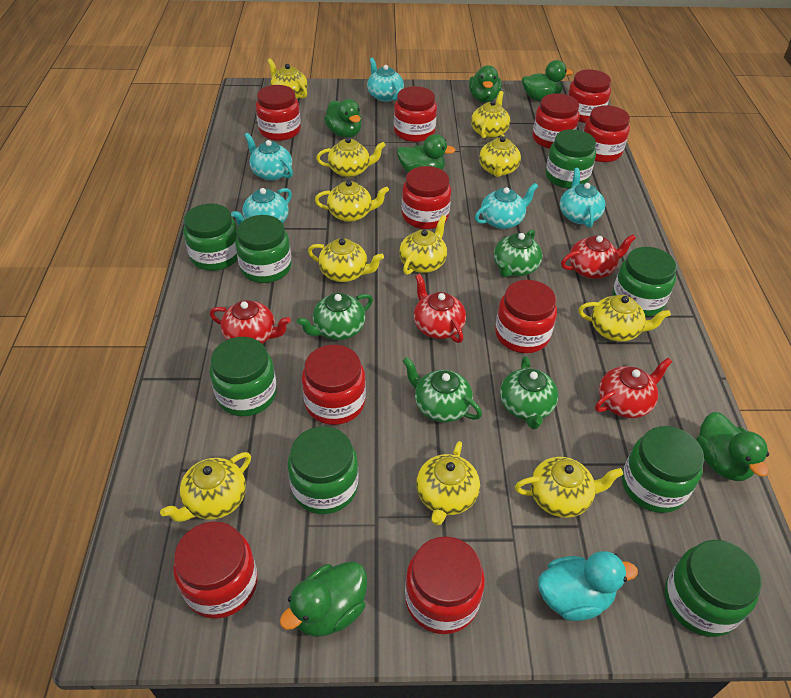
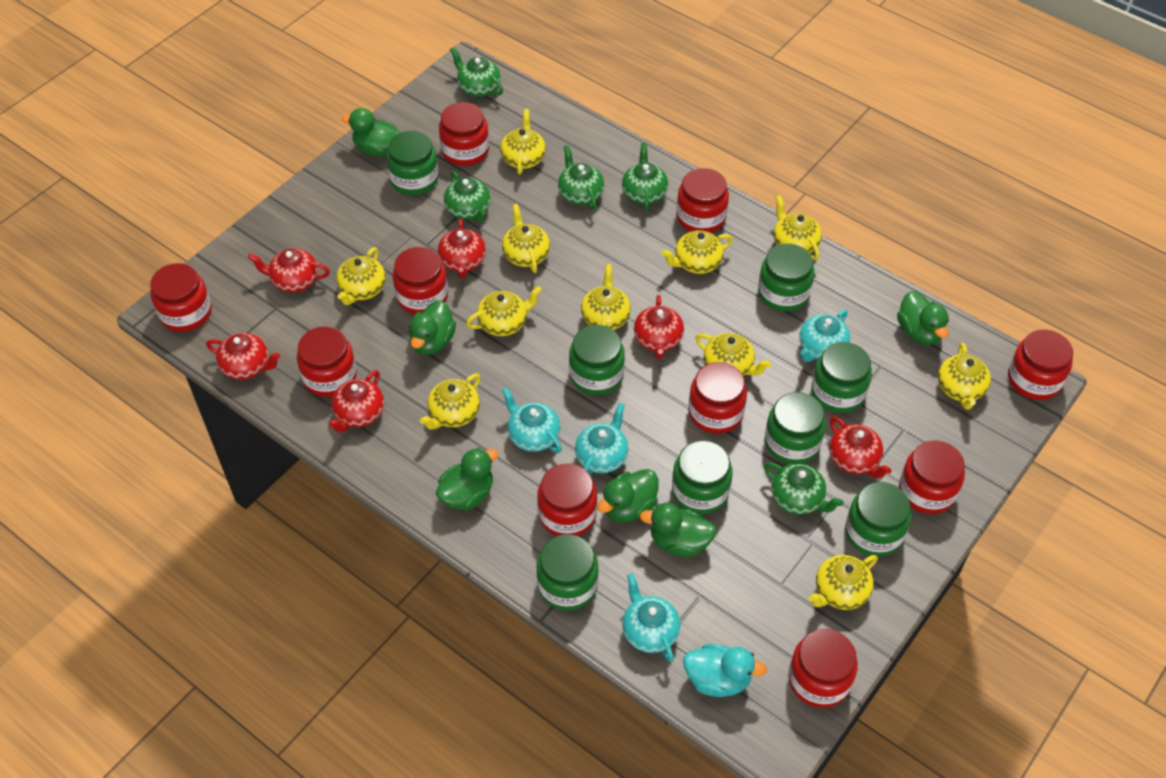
green teapot: 4 -> 5
red teapot: 4 -> 6
turquoise teapot: 5 -> 4

